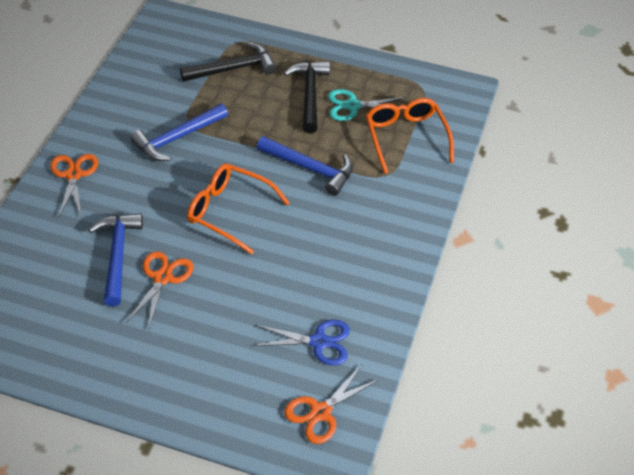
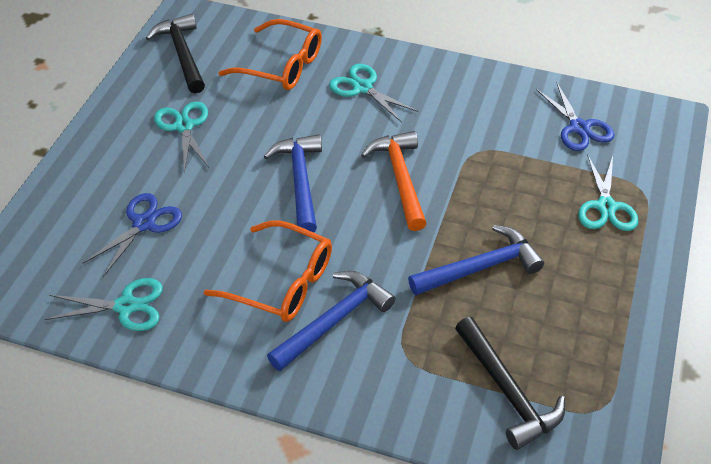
blue scissors: 1 -> 2
orange hammer: 0 -> 1
orange scissors: 3 -> 0
turquoise scissors: 1 -> 4

